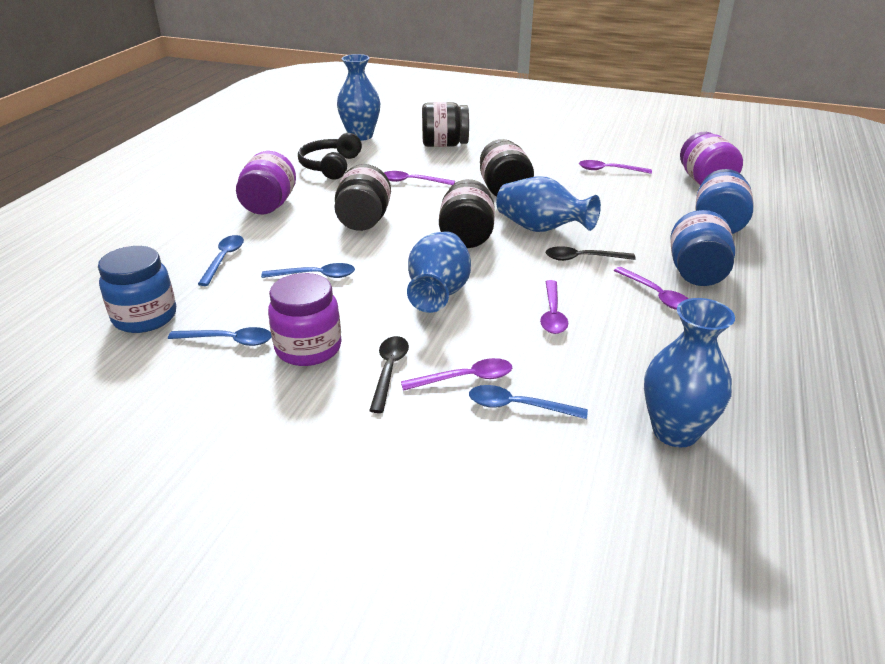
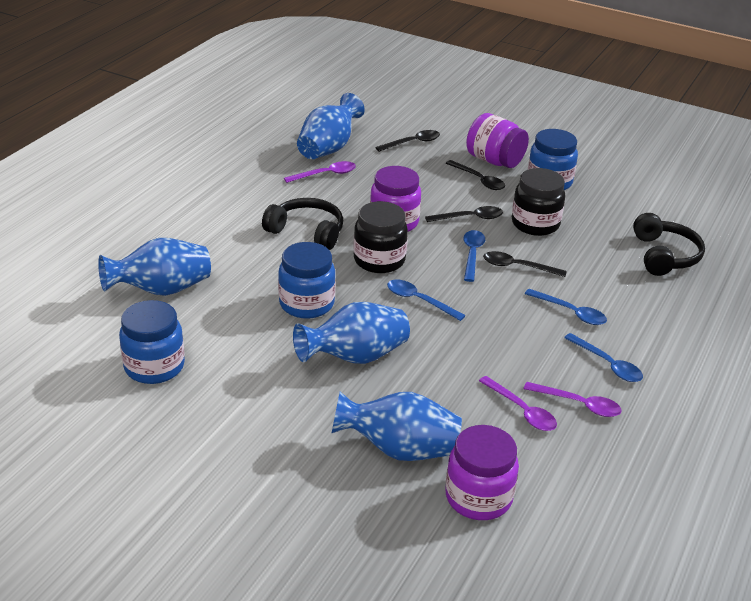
black headphones: 1 -> 2
black jar: 4 -> 2
black spoon: 2 -> 4
purple spoon: 5 -> 3

